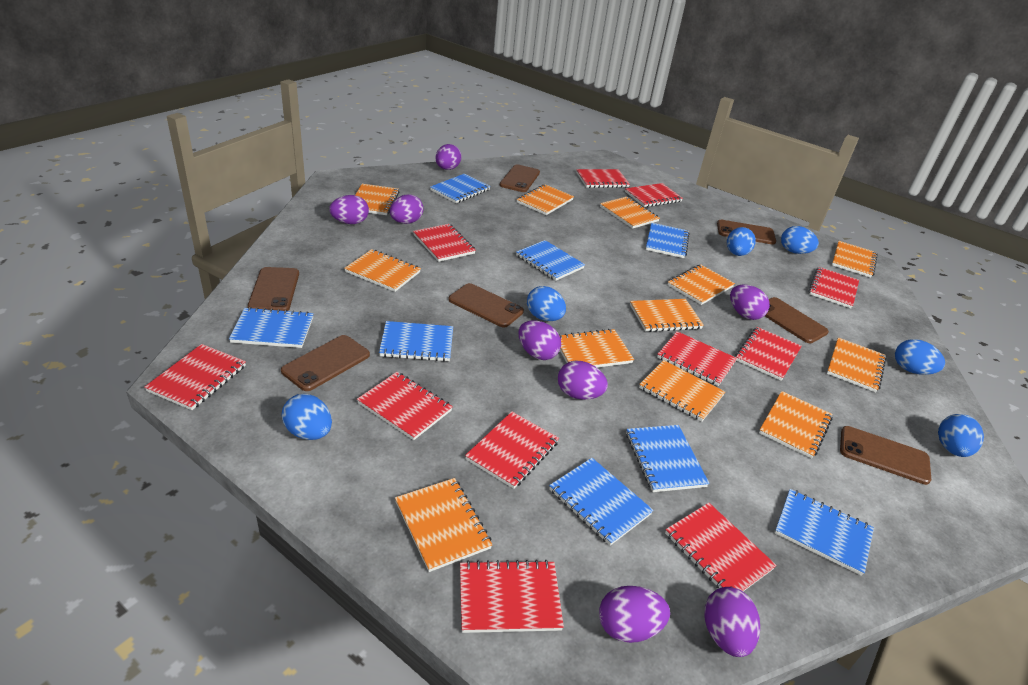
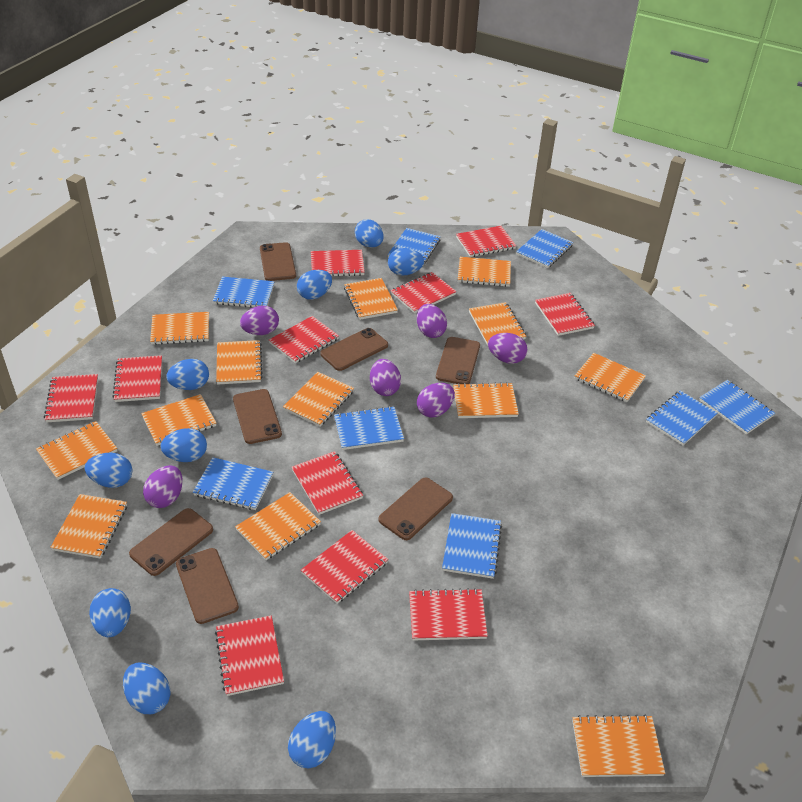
blue egg: 6 -> 9
orange notebook: 12 -> 13
purple egg: 8 -> 6

